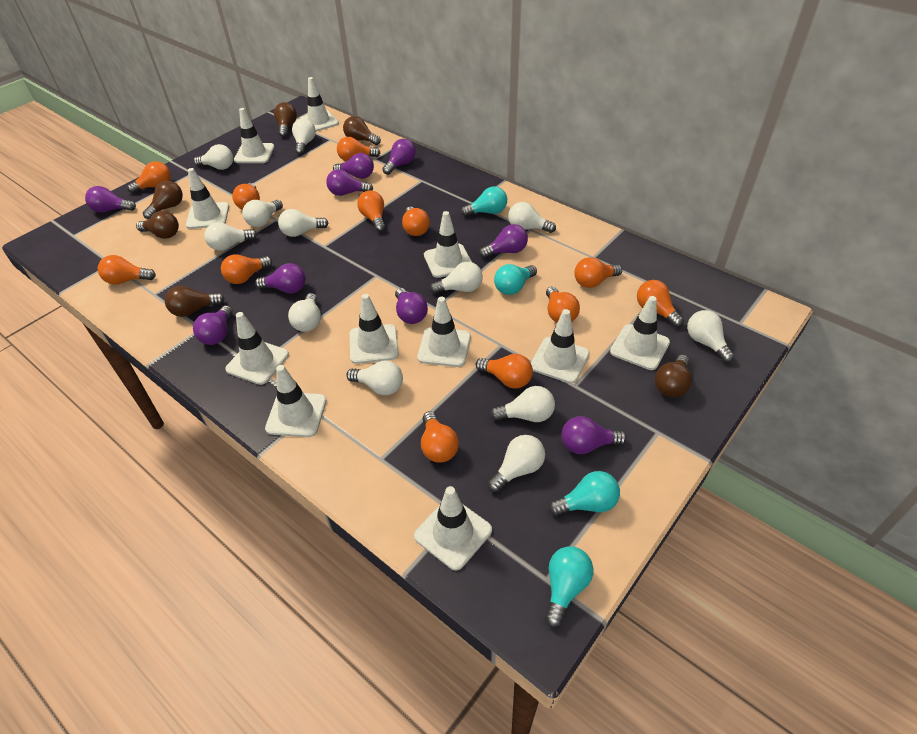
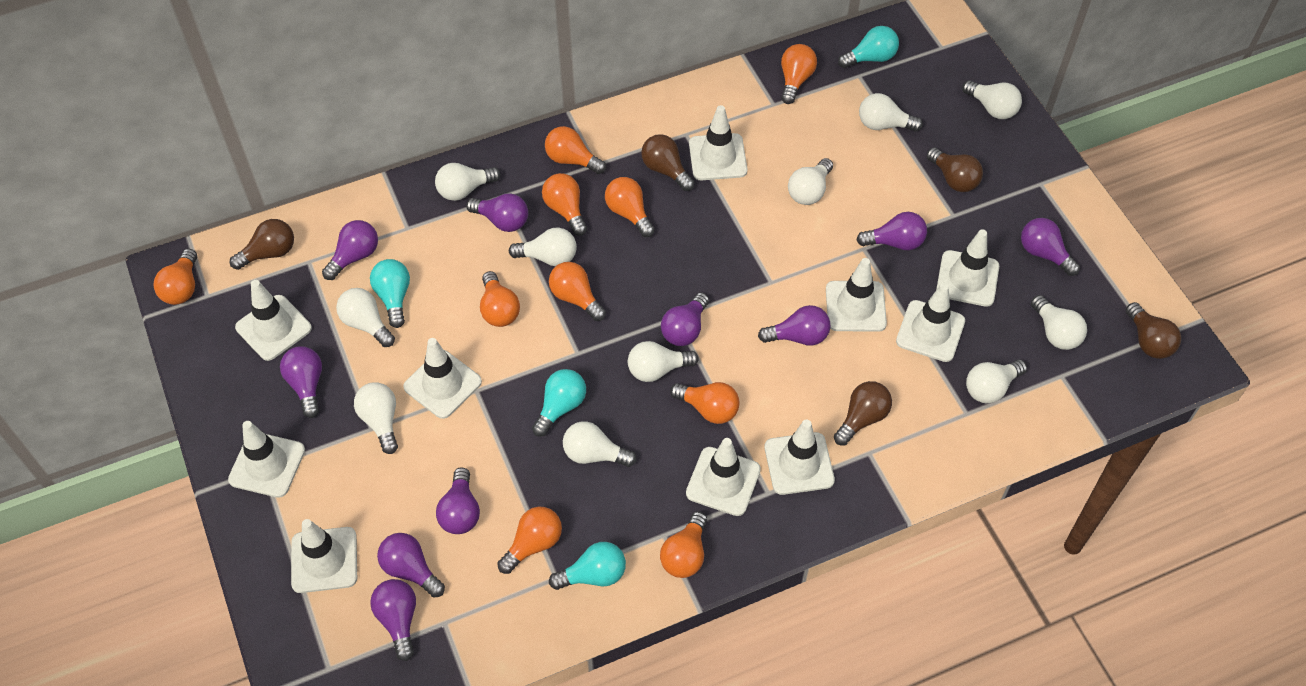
brown light bulb: 6 -> 5
orange light bulb: 12 -> 10
purple light bulb: 9 -> 10
white light bulb: 12 -> 11
white traffic cone: 11 -> 10

